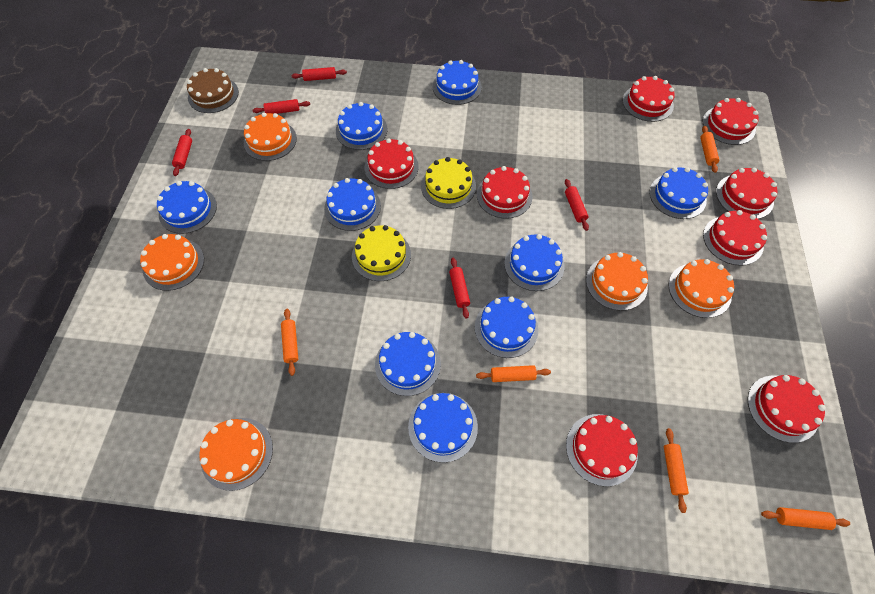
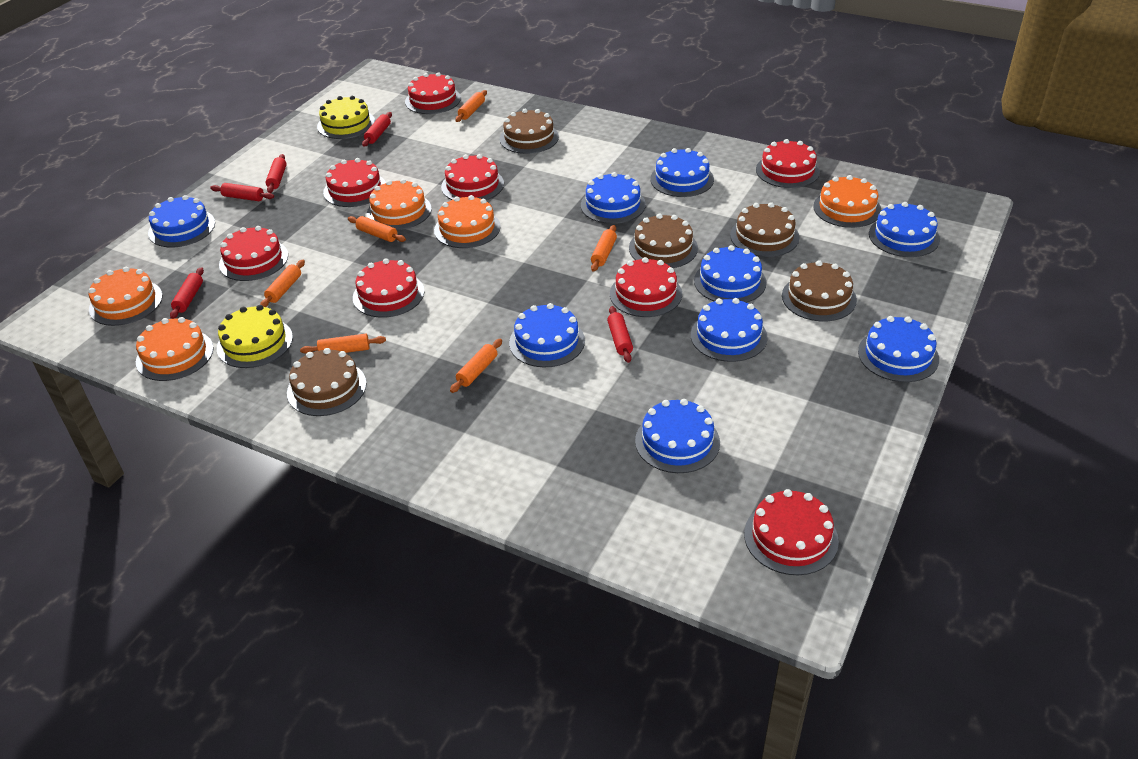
brown cake: 1 -> 5
orange rolling pin: 5 -> 6

